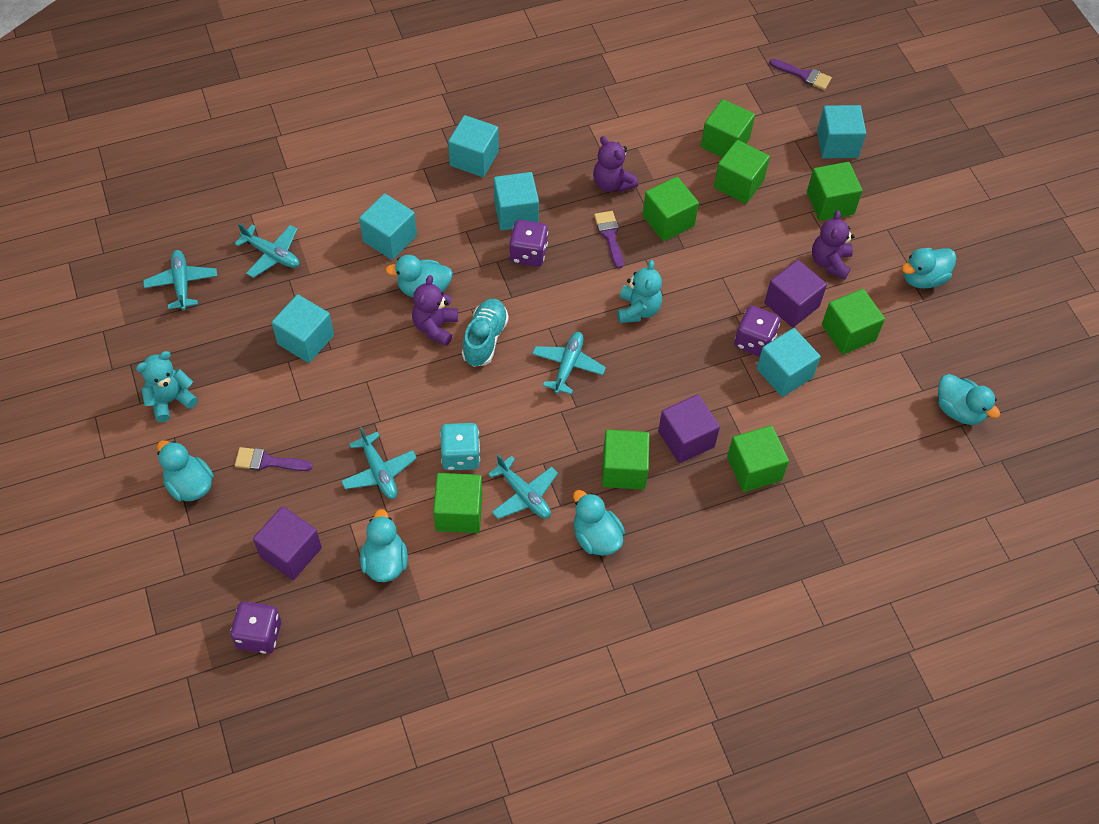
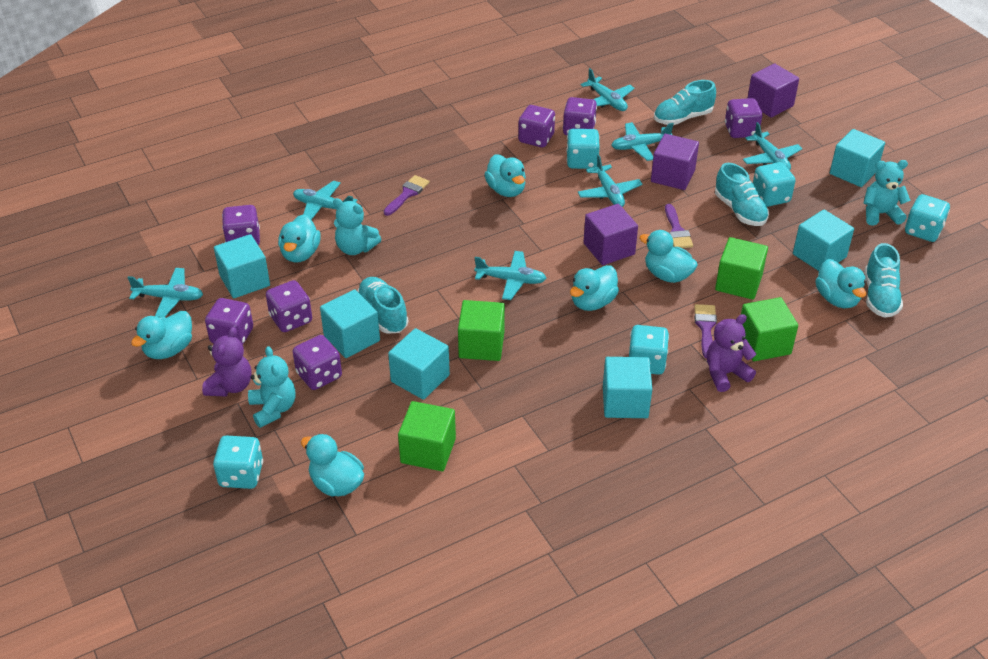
green cube: 8 -> 4
purple dice: 3 -> 7
purple teddy bear: 3 -> 2
turquoise dice: 1 -> 5
turquoise duck: 6 -> 7
turquoise plane: 5 -> 7
turquoise shoe: 1 -> 4
turquoise teddy bear: 2 -> 3

